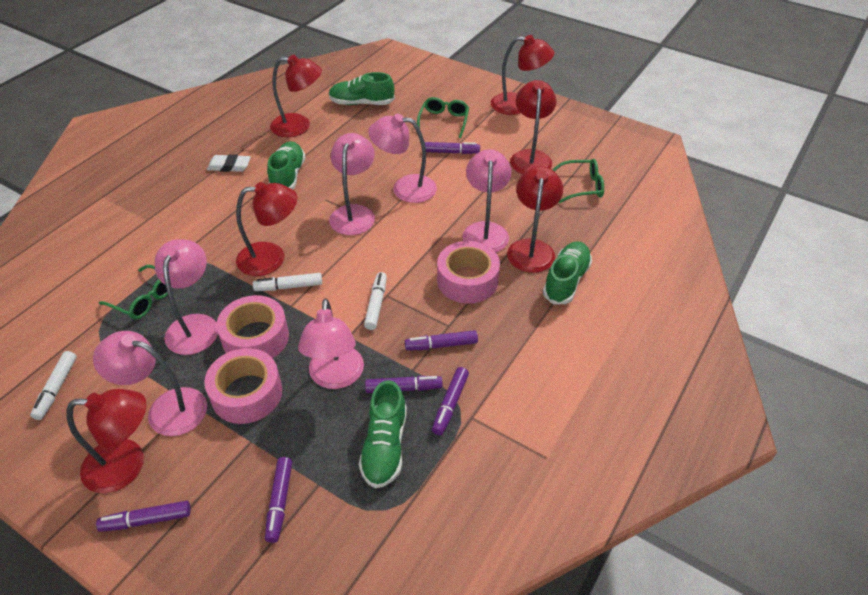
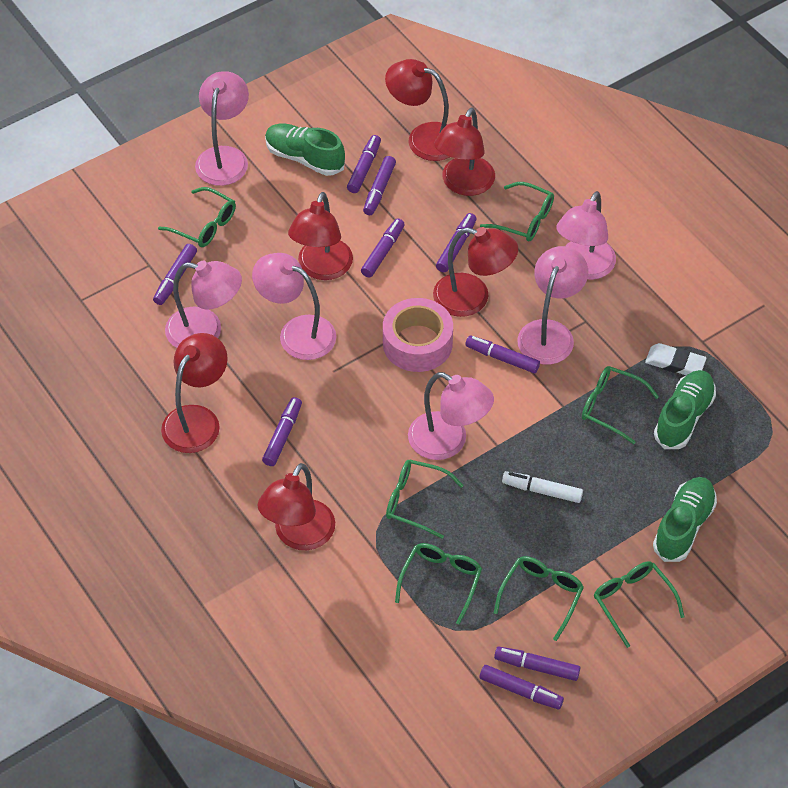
green glasses: 3 -> 7
green shoe: 4 -> 3
pink tape: 3 -> 1
purple marker: 6 -> 9
white marker: 3 -> 1

